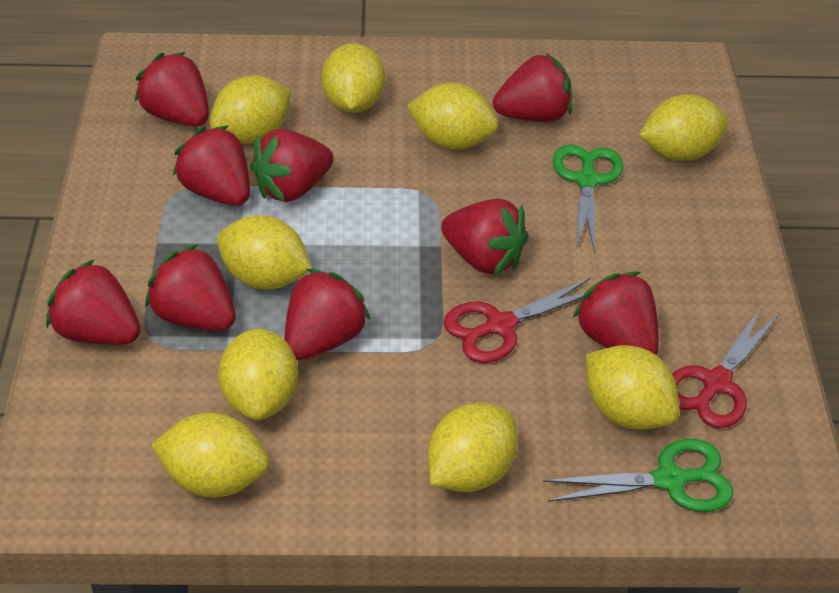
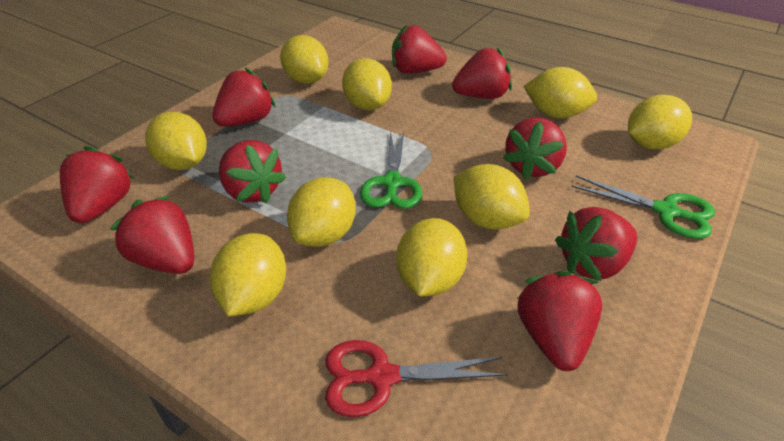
red scissors: 2 -> 1

